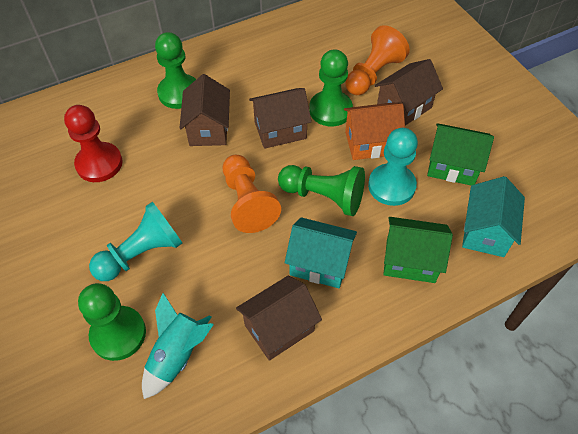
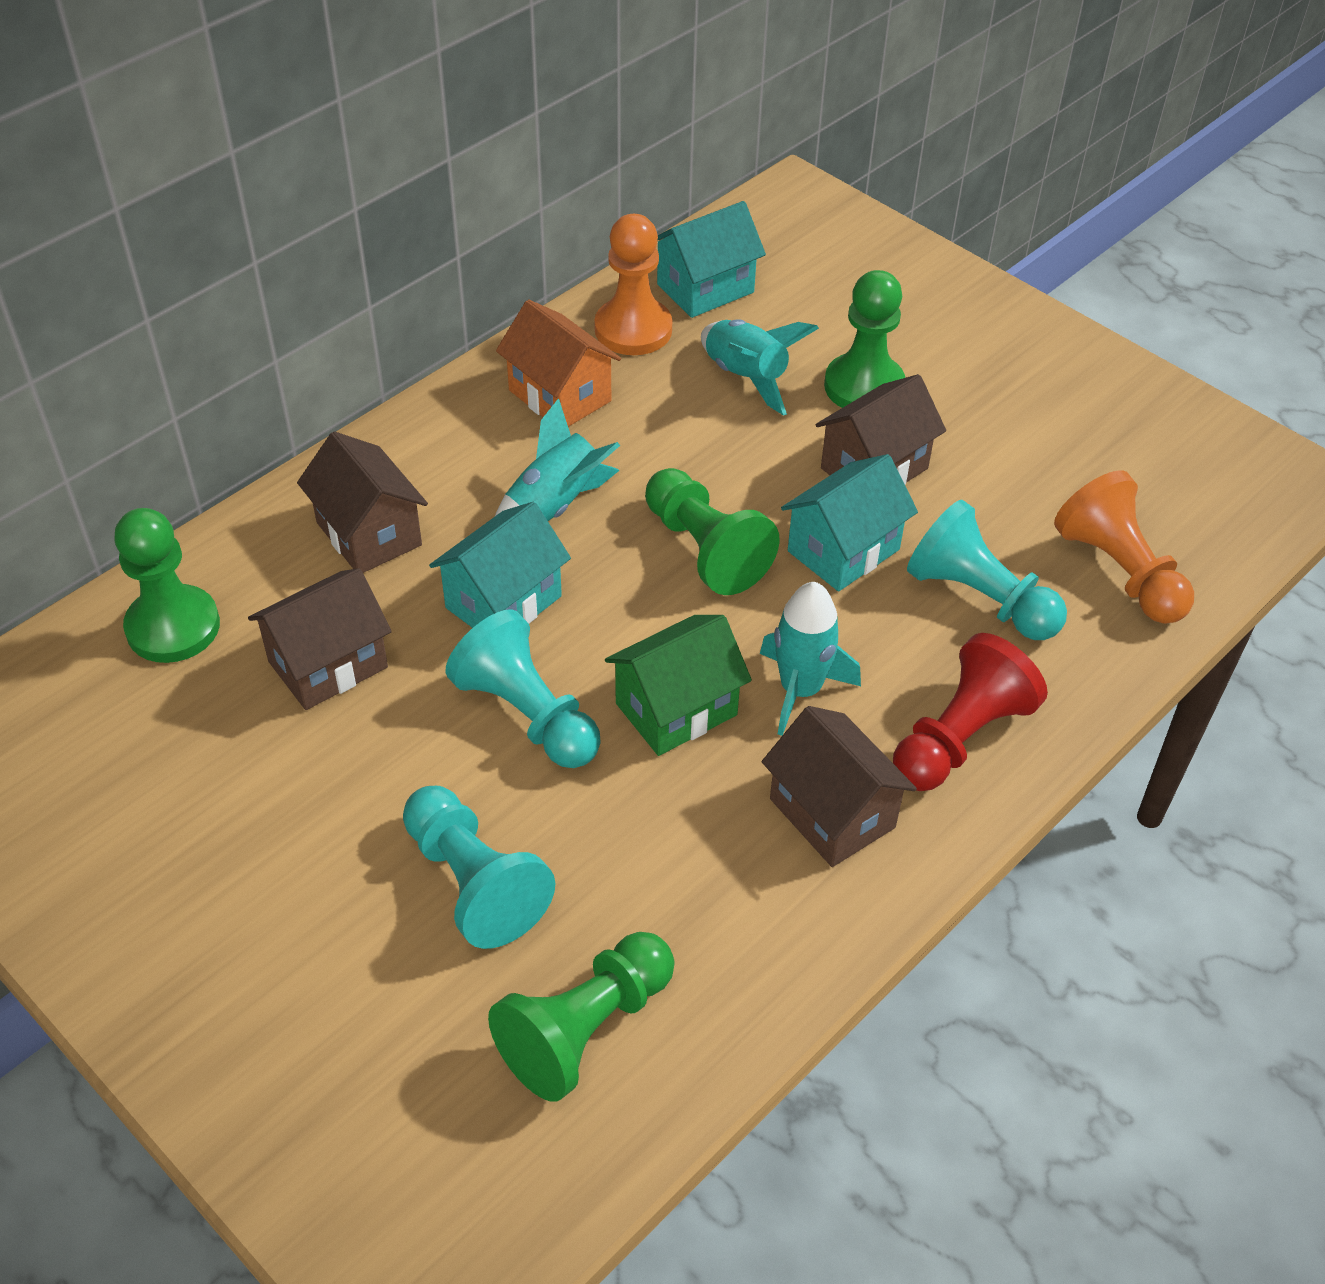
green house: 2 -> 1
turquoise house: 2 -> 3
turquoise pawn: 2 -> 3
turquoise rocket: 1 -> 3

